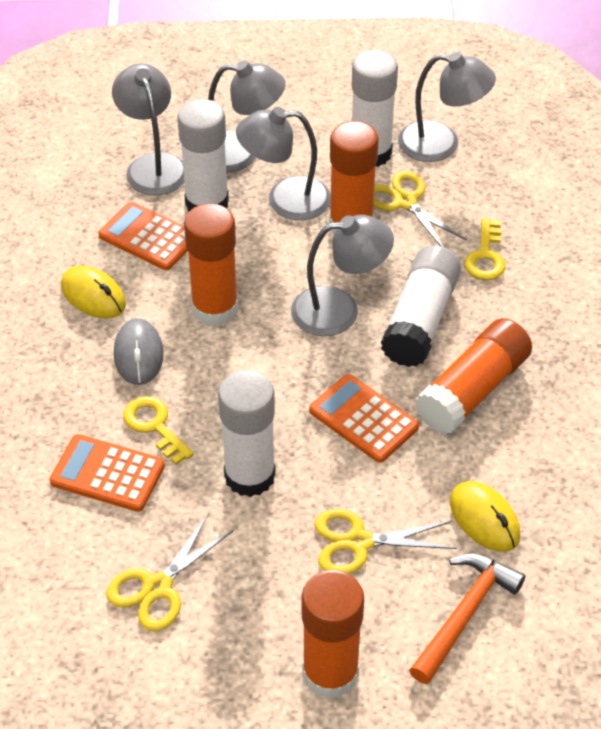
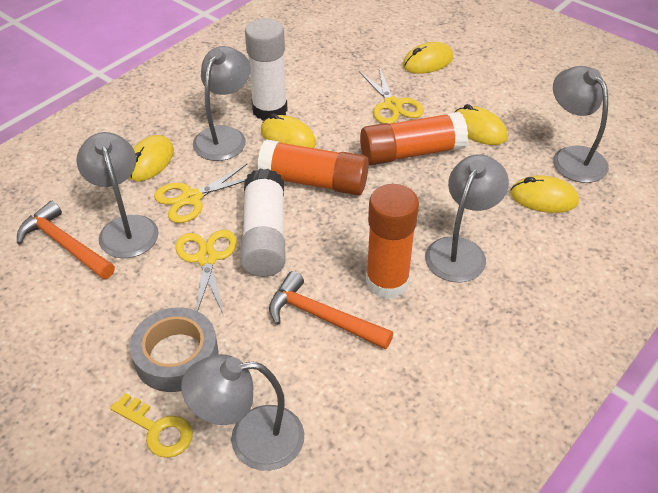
grey mouse: 1 -> 0
grey tape: 0 -> 1
orange calculator: 3 -> 0
orange glue stick: 4 -> 3
orange hammer: 1 -> 2
white glue stick: 4 -> 2
yellow key: 2 -> 1
yellow mouse: 2 -> 5

